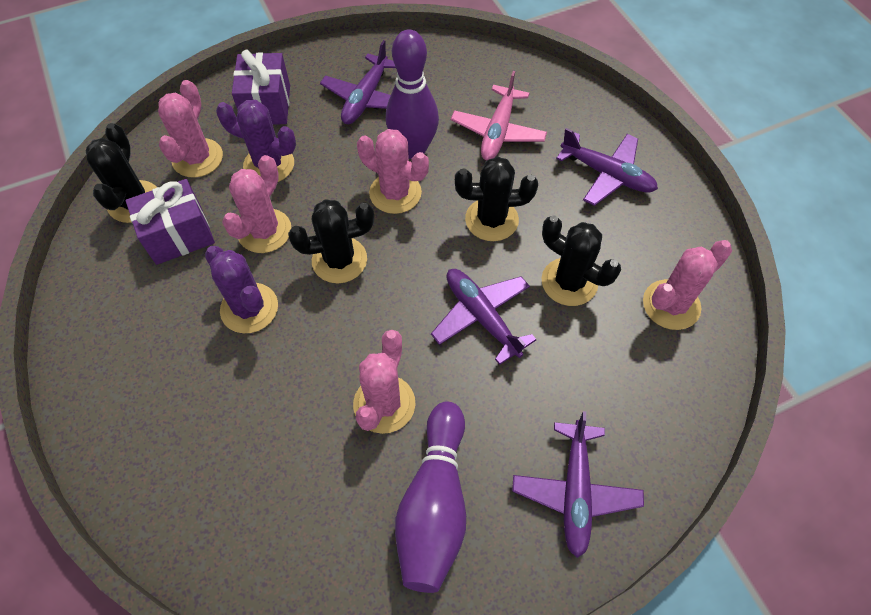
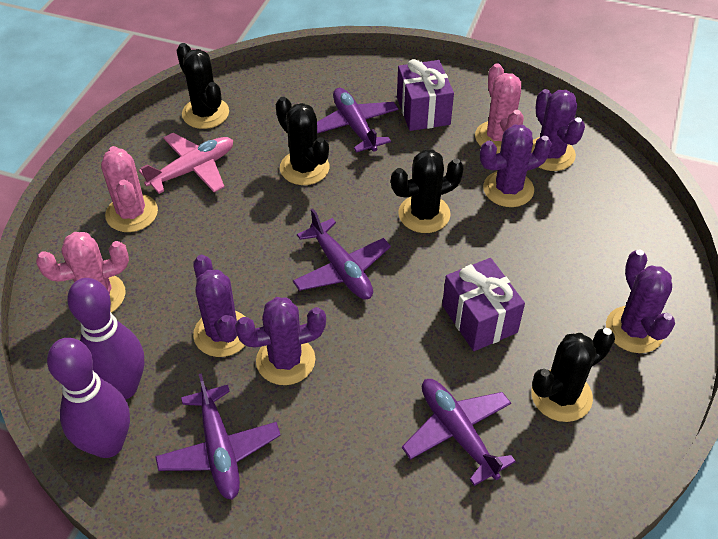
pink cactus: 5 -> 3
purple cactus: 2 -> 5

